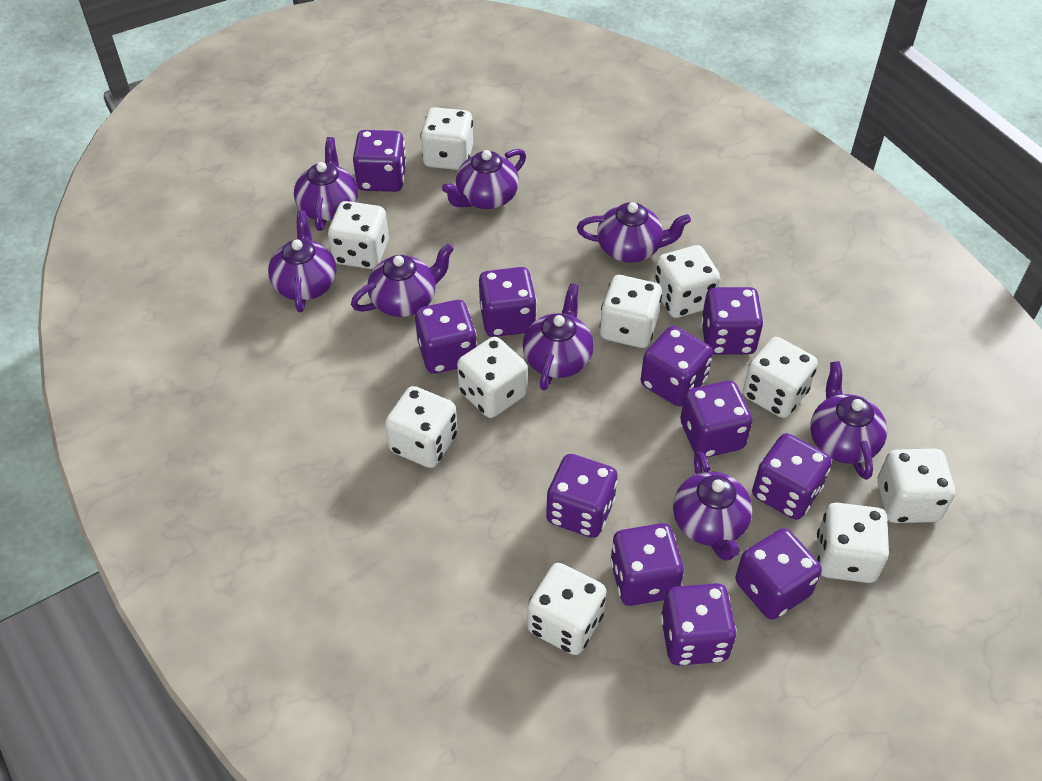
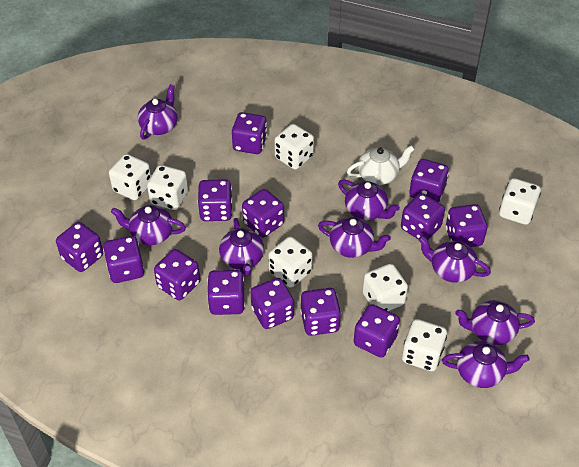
purple dice: 11 -> 13
white dice: 10 -> 7
white teapot: 0 -> 1

